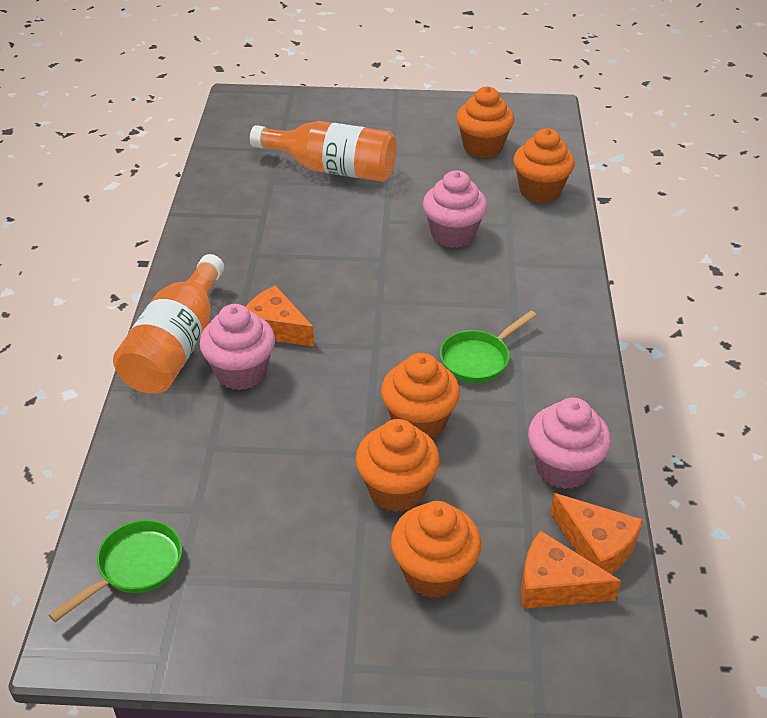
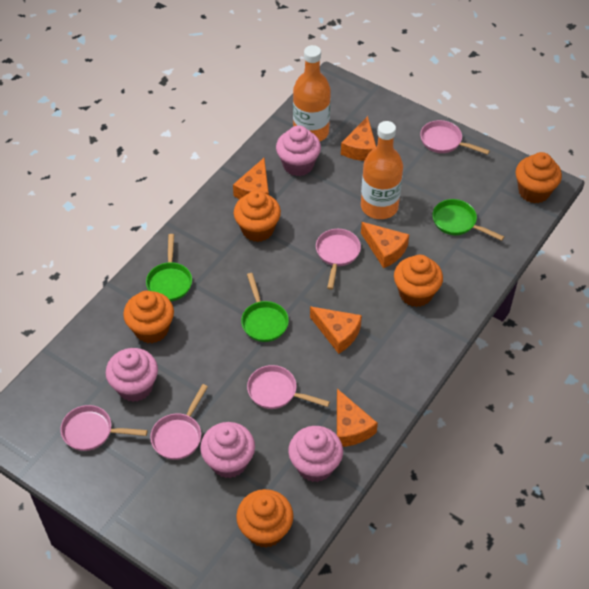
green pan: 2 -> 3
orange cheese: 3 -> 5
pink cupcake: 3 -> 4
pink pan: 0 -> 5

